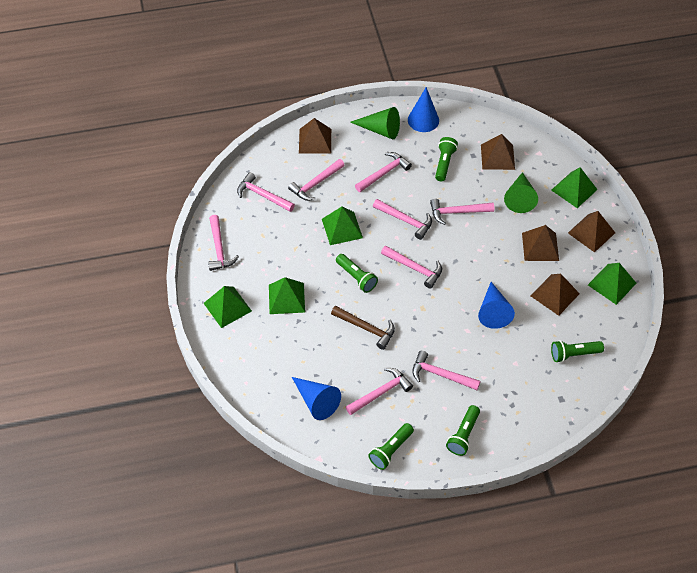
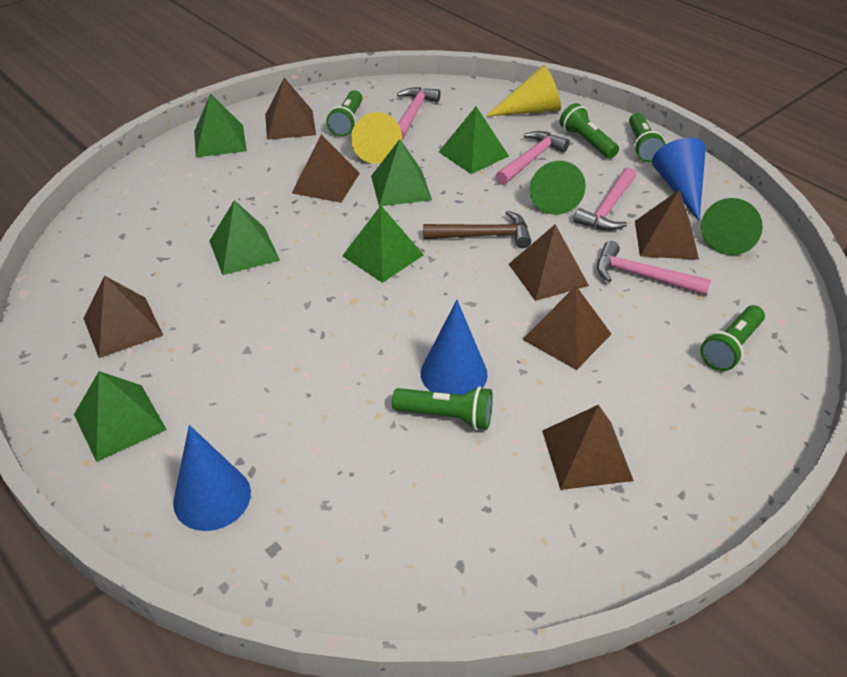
brown pyramid: 5 -> 7
green pyramid: 5 -> 6
pink hammer: 9 -> 4
yellow cone: 0 -> 2

